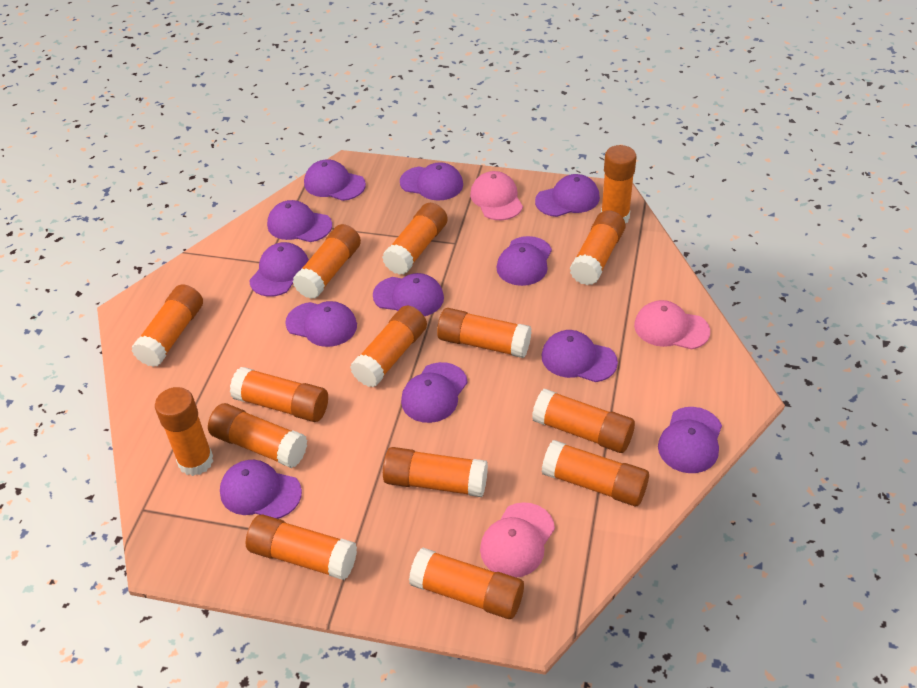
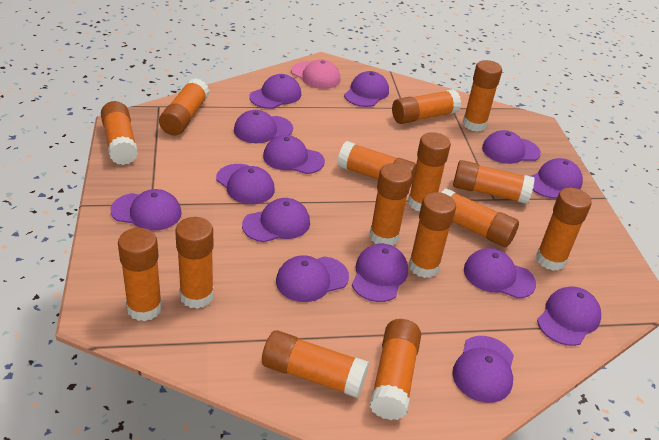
pink cap: 3 -> 1
purple cap: 12 -> 14

